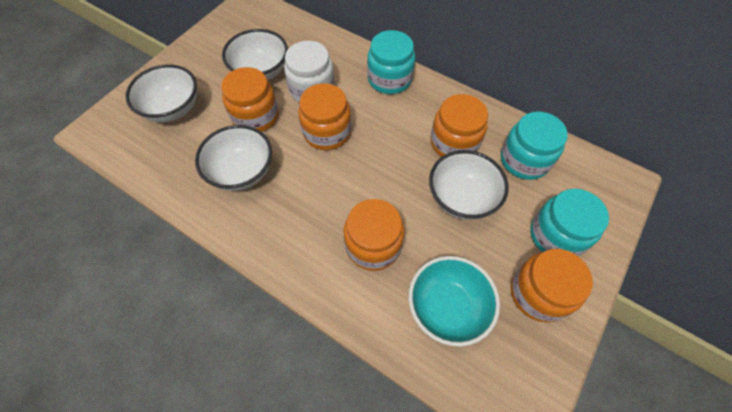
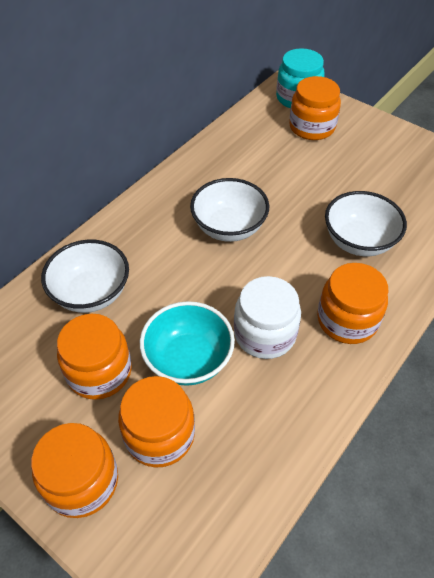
turquoise jar: 3 -> 1
white bowl: 4 -> 3

